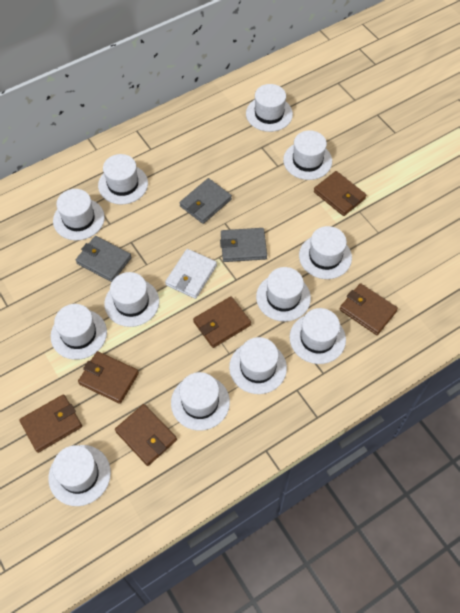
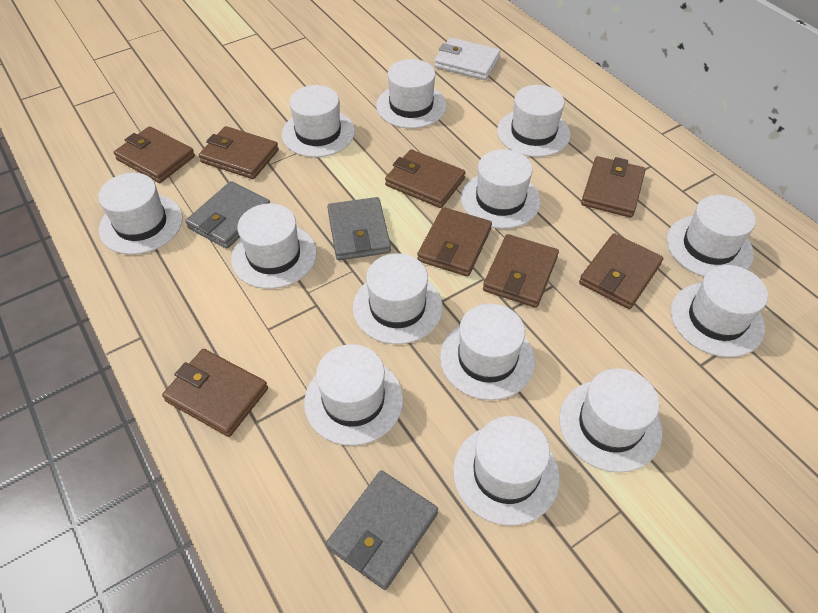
brown wallet: 6 -> 8
white hat: 12 -> 13

